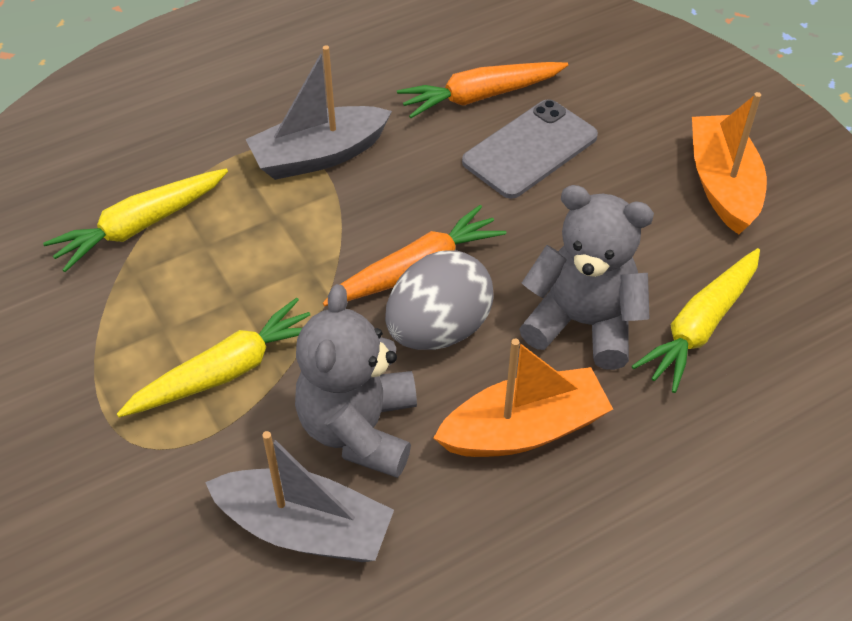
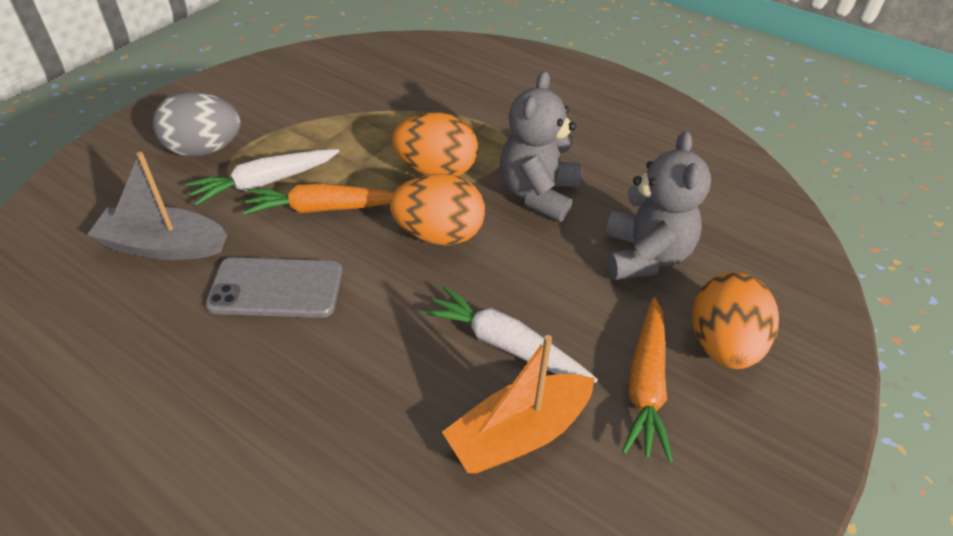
grey boat: 2 -> 1
orange boat: 2 -> 1
orange egg: 0 -> 3
white carrot: 0 -> 2
yellow carrot: 3 -> 0

